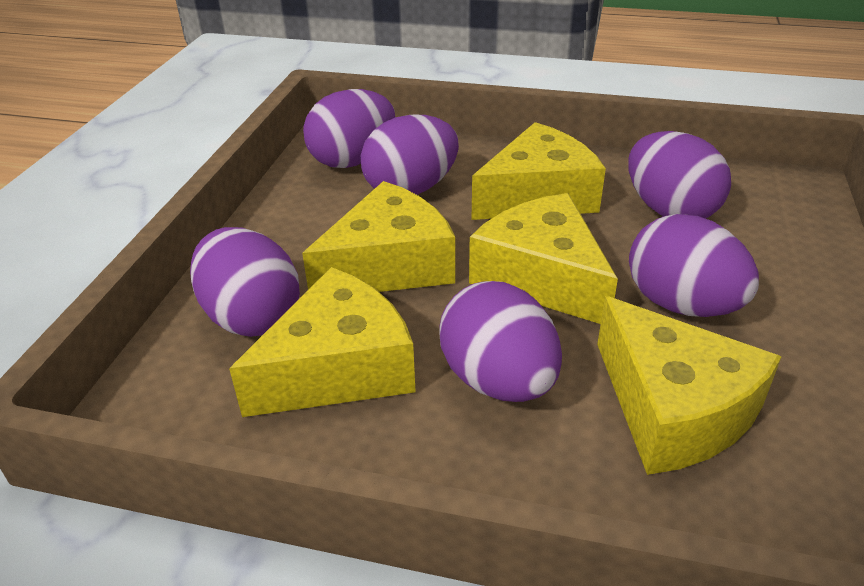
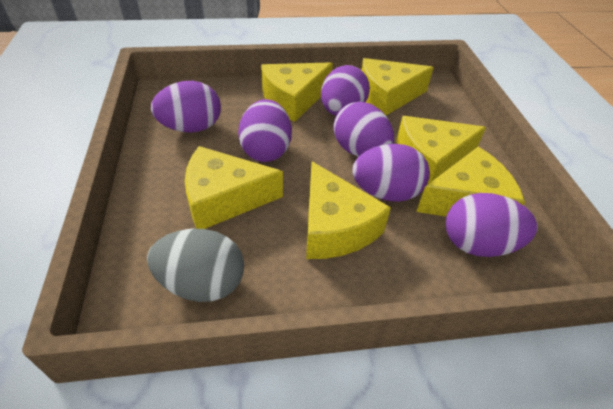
grey egg: 0 -> 1
yellow cheese: 5 -> 6

